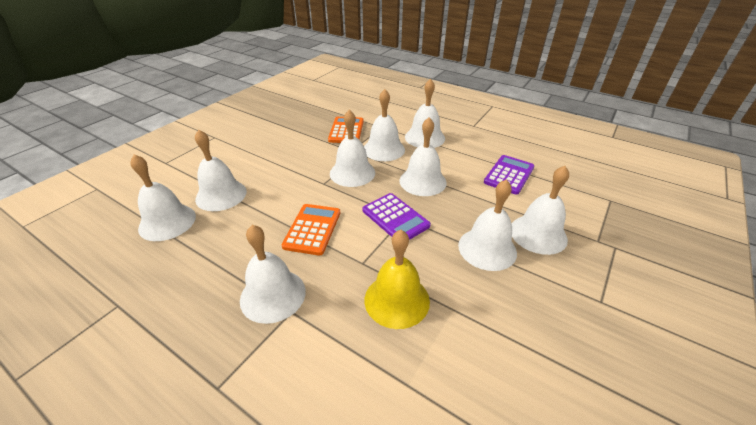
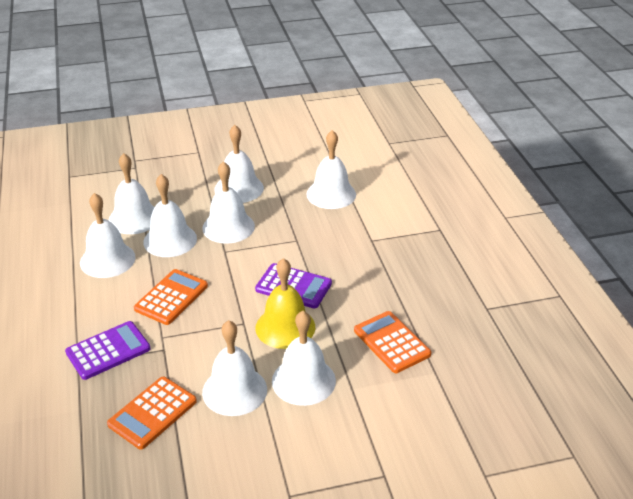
orange calculator: 2 -> 3
white bell: 9 -> 8

